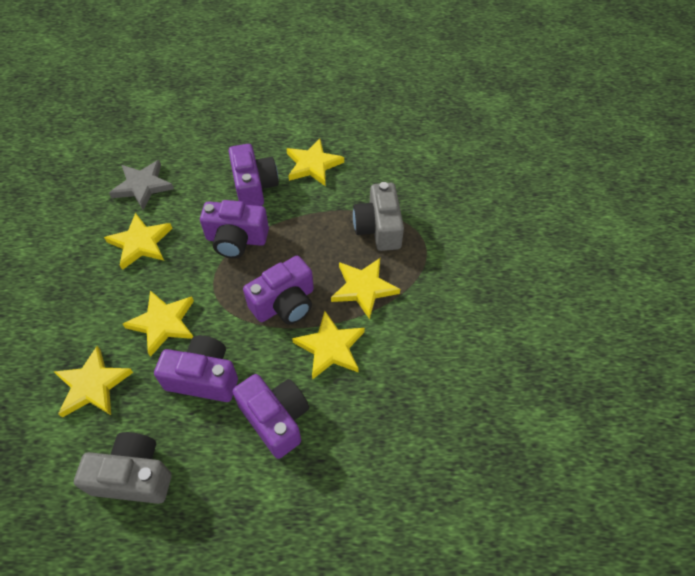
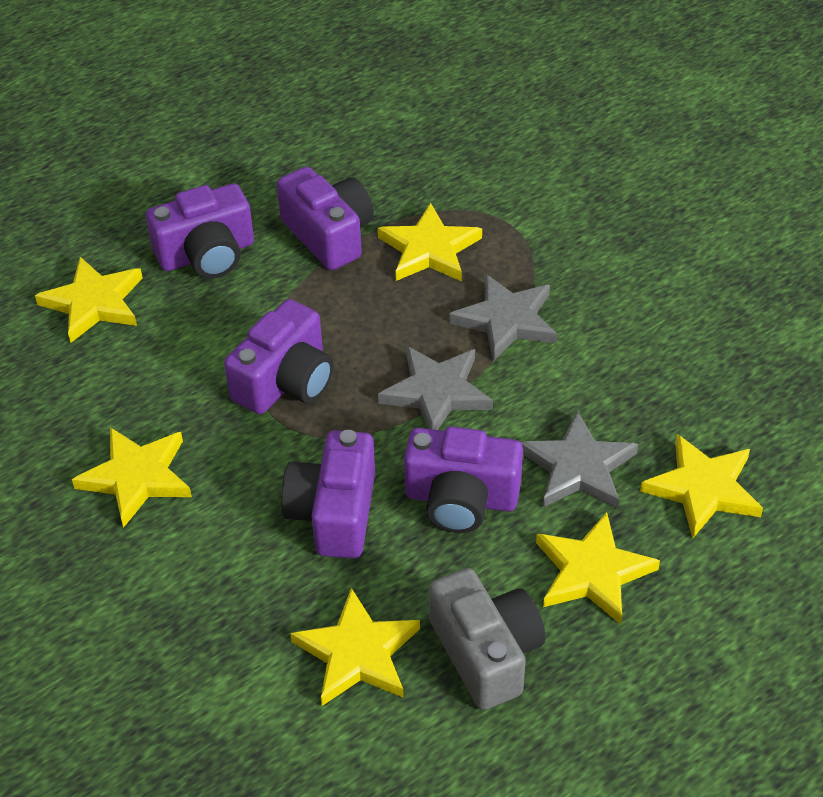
grey camera: 2 -> 1
grey star: 1 -> 3

